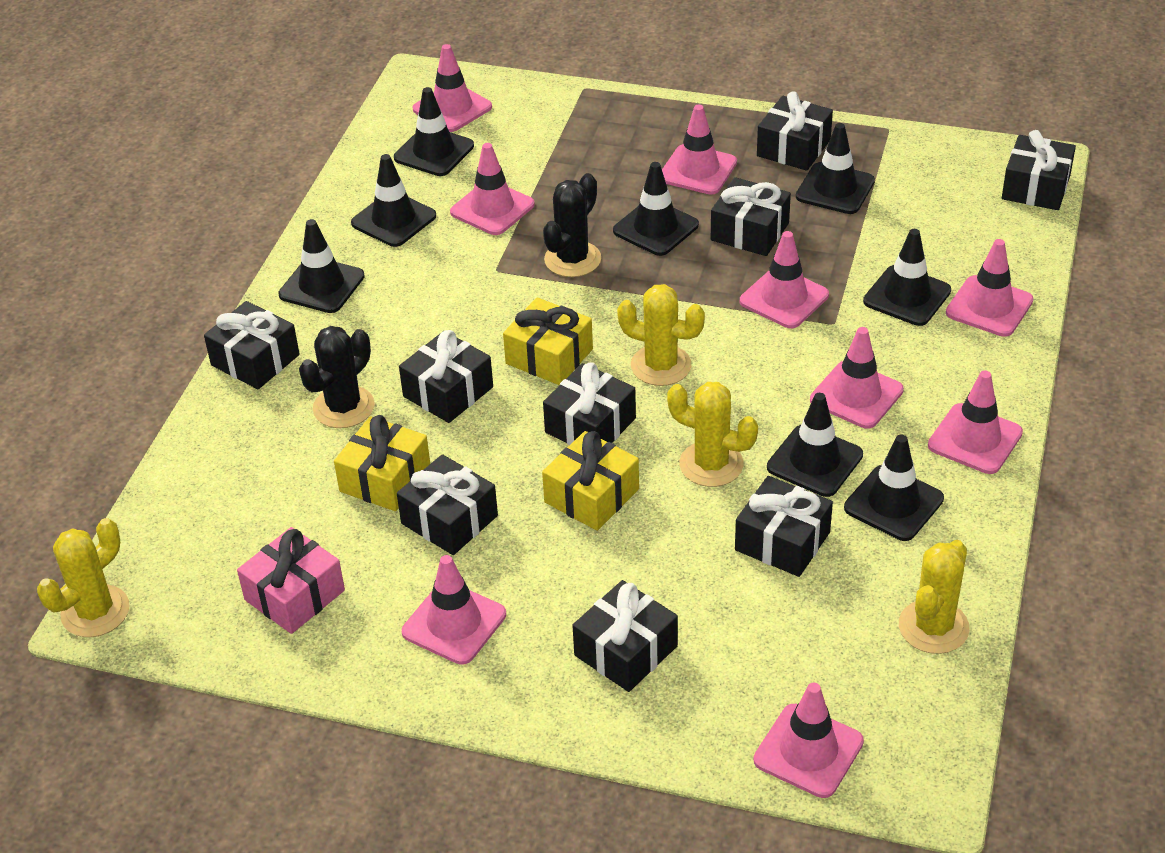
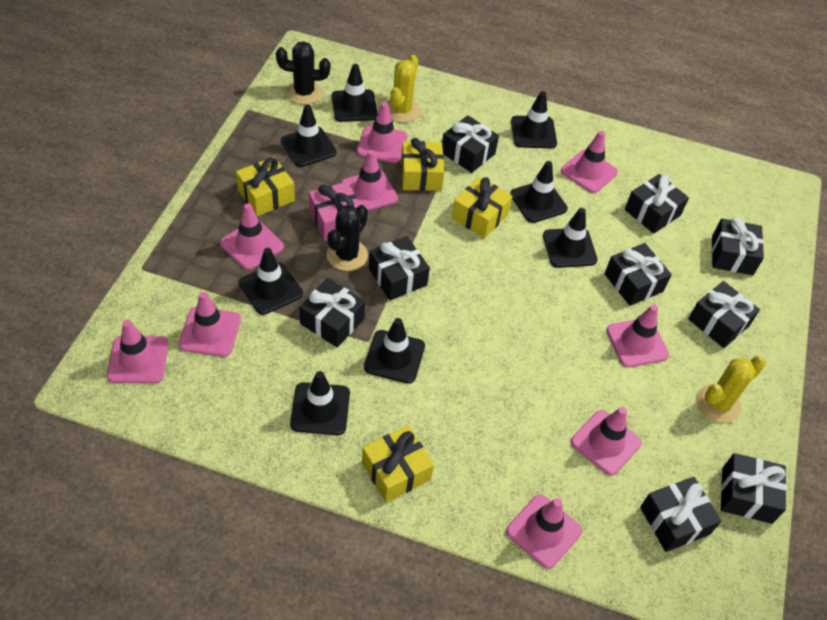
yellow cactus: 4 -> 2
yellow gift: 3 -> 4

